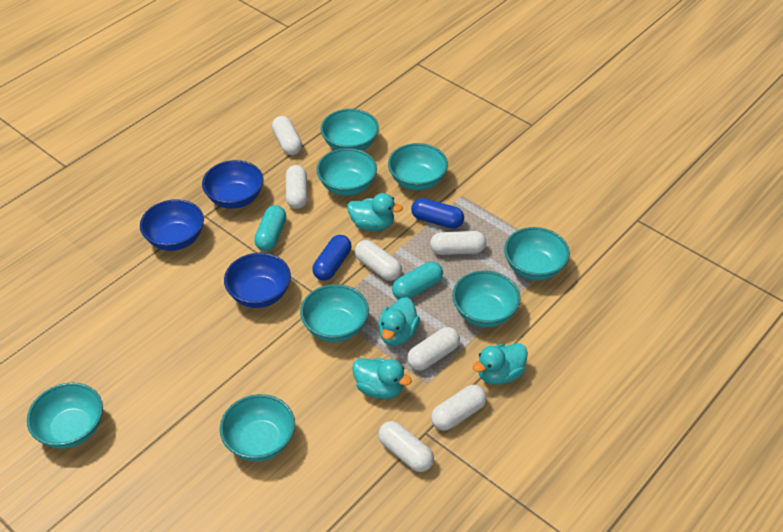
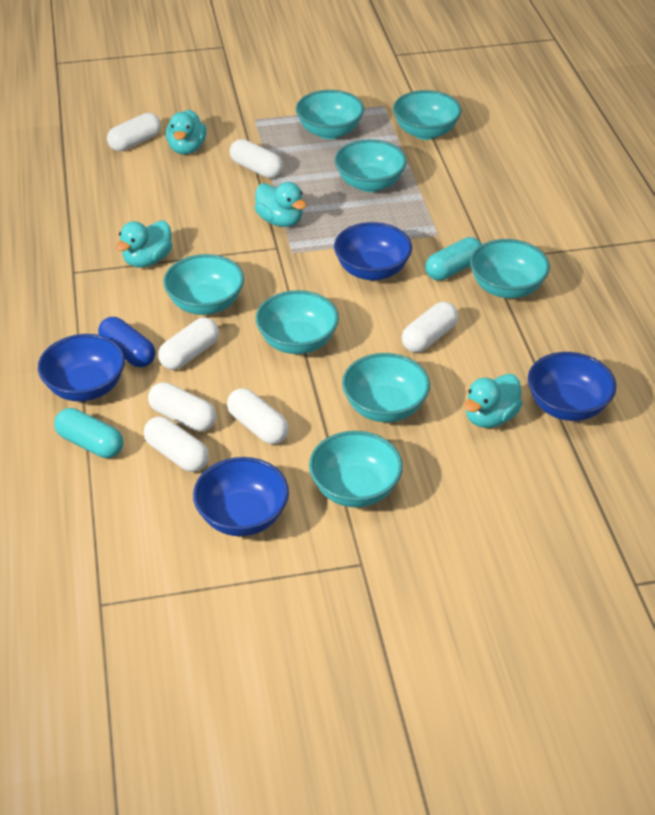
blue bowl: 3 -> 4
blue capsule: 2 -> 1

